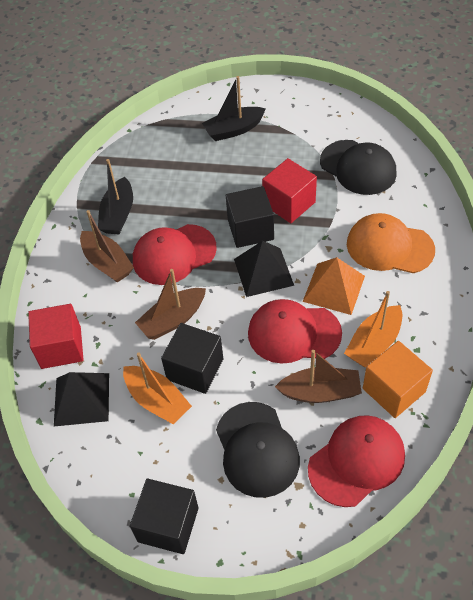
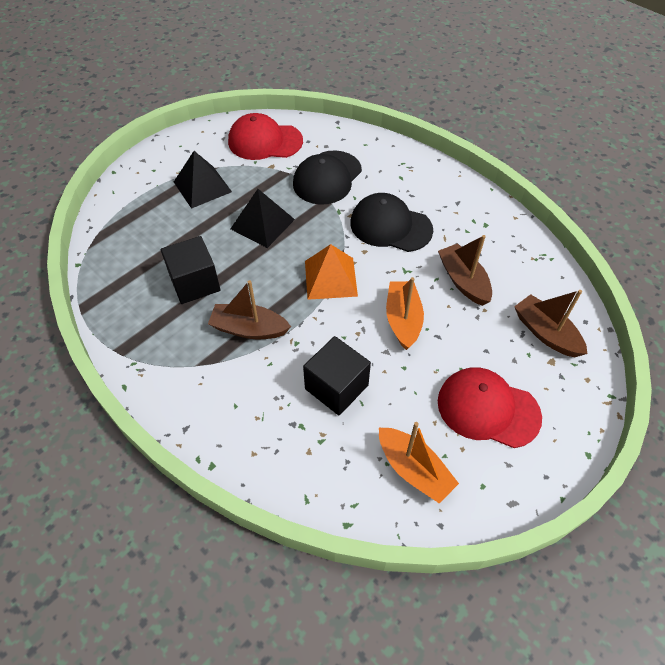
black boat: 2 -> 0
black cube: 3 -> 2
orange cap: 1 -> 0
orange cube: 1 -> 0
red cap: 3 -> 2
red cube: 2 -> 0

